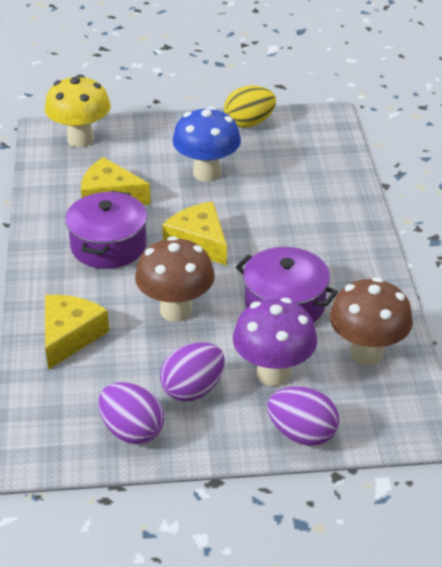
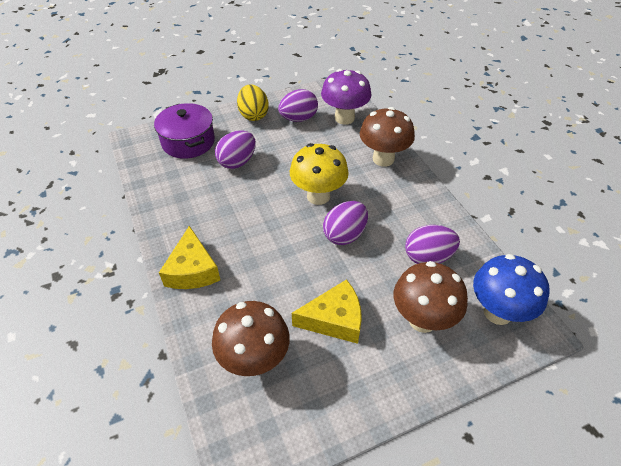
brown mushroom: 2 -> 3
purple egg: 3 -> 4
purple pot: 2 -> 1
yellow cheese: 3 -> 2

